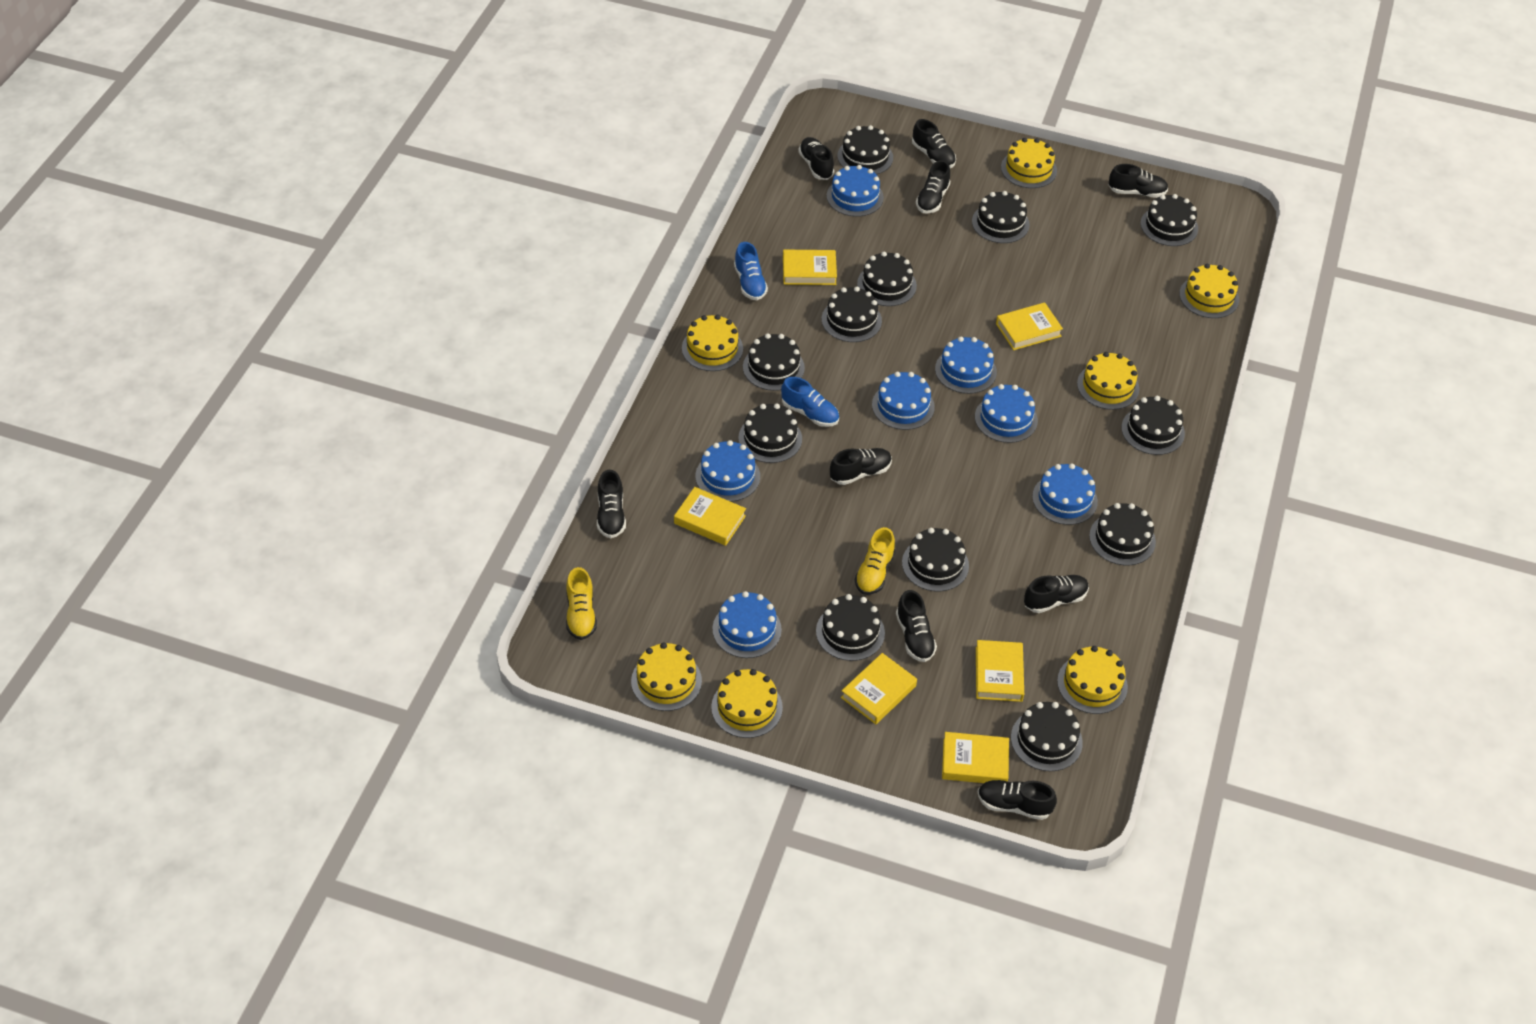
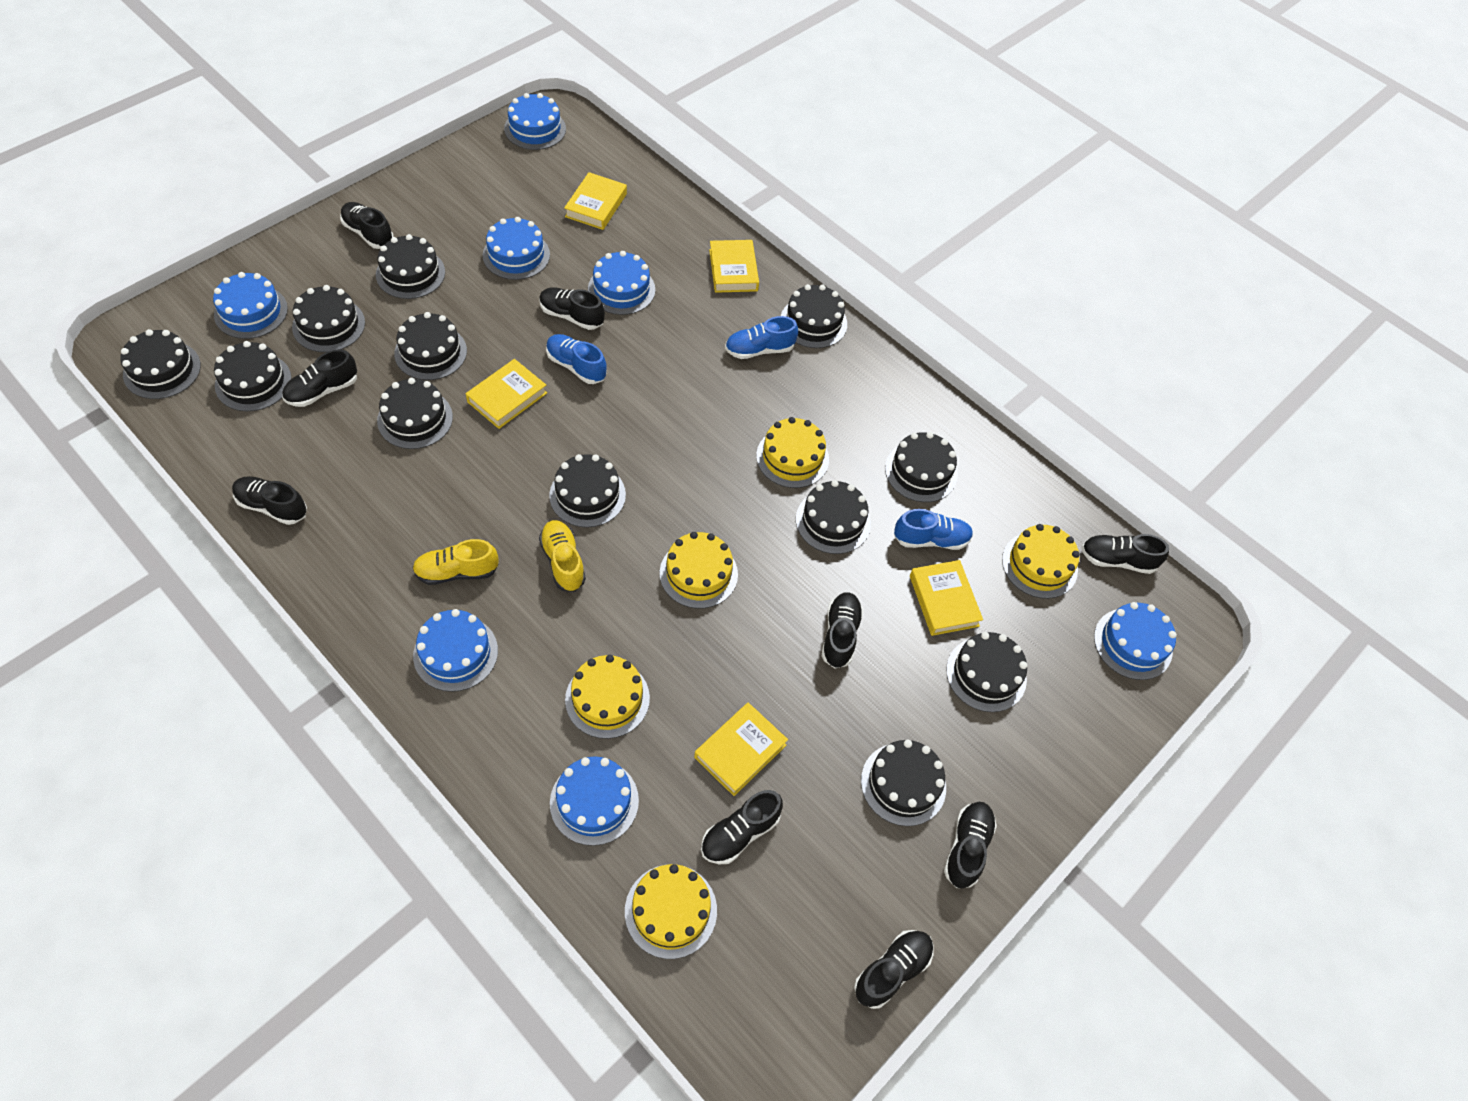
blue shoe: 2 -> 3
yellow book: 6 -> 5
yellow cake: 7 -> 5

